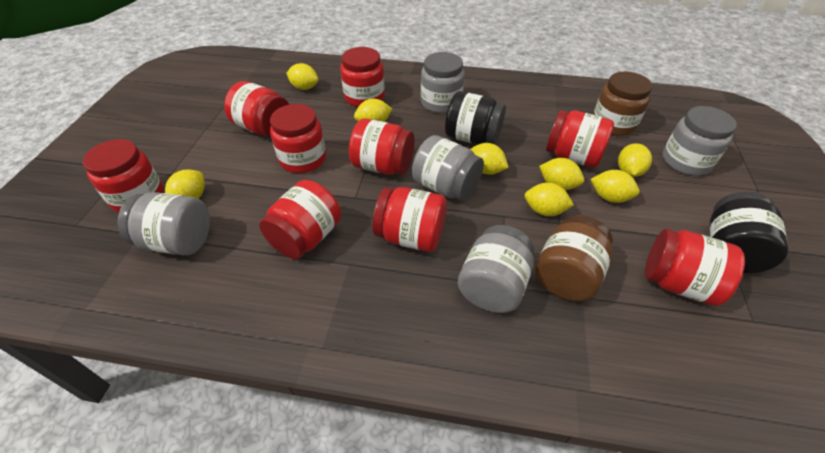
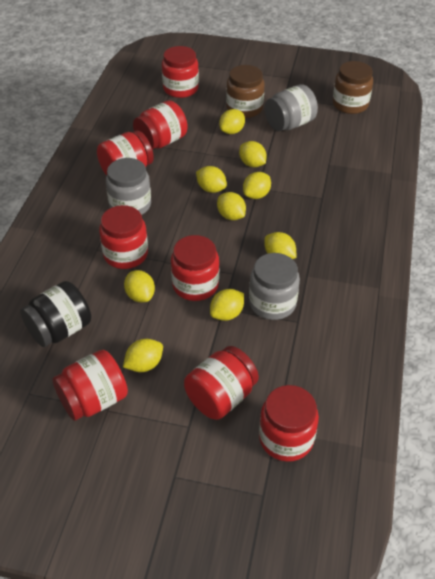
black jar: 2 -> 1
grey jar: 5 -> 3
red jar: 9 -> 8
yellow lemon: 8 -> 9

